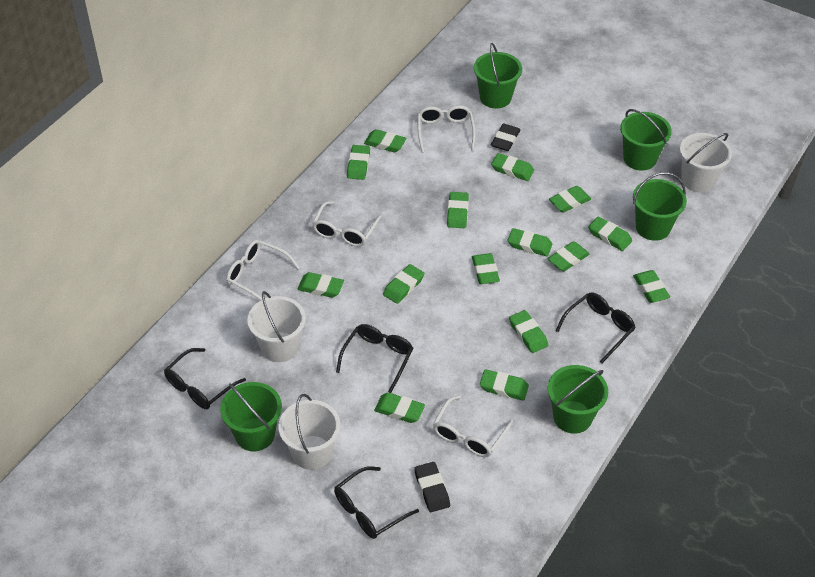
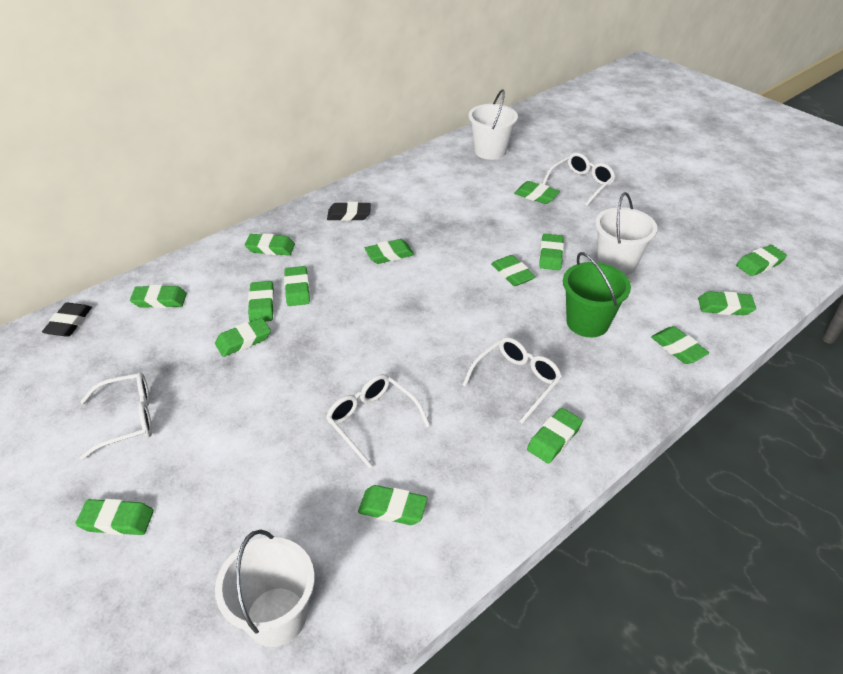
black glasses: 4 -> 0
green bucket: 5 -> 1

